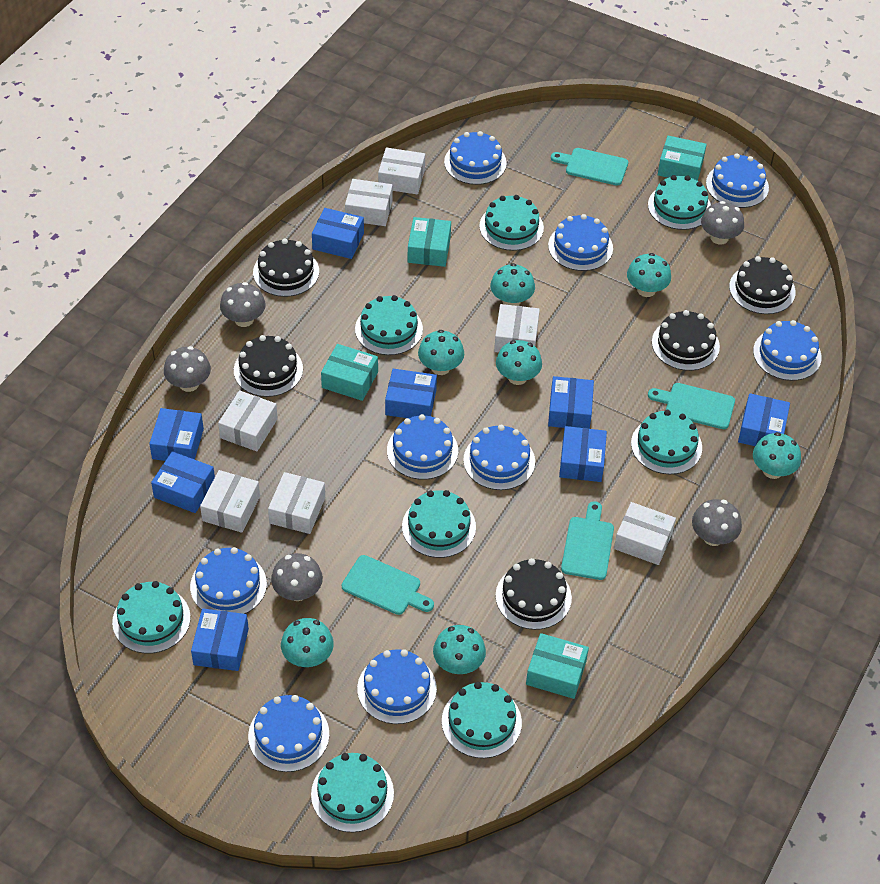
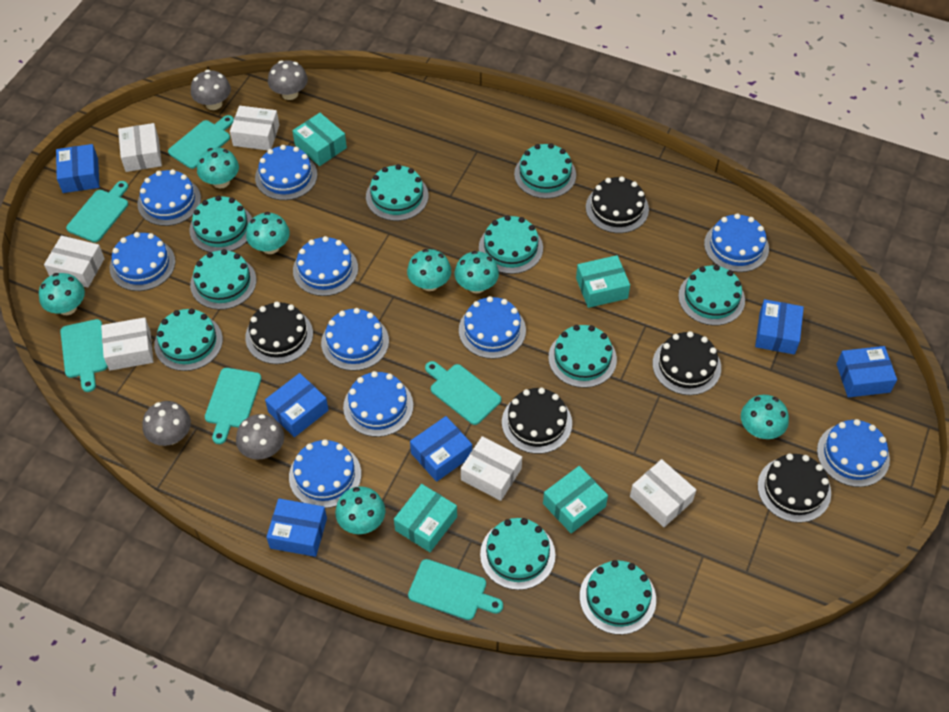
blue box: 8 -> 6
blue cake: 9 -> 10
grey mushroom: 5 -> 4
turquoise cake: 8 -> 10
turquoise cutting board: 4 -> 6
white box: 7 -> 6

